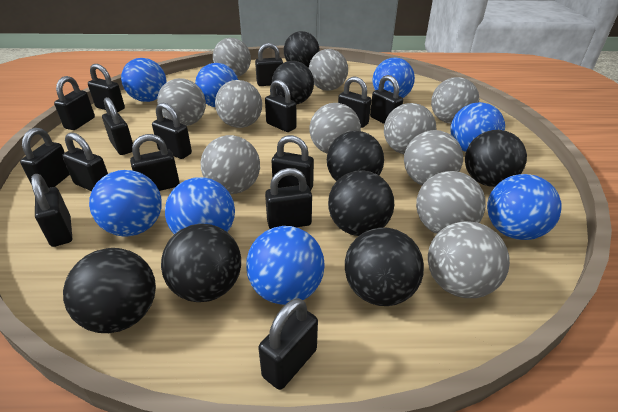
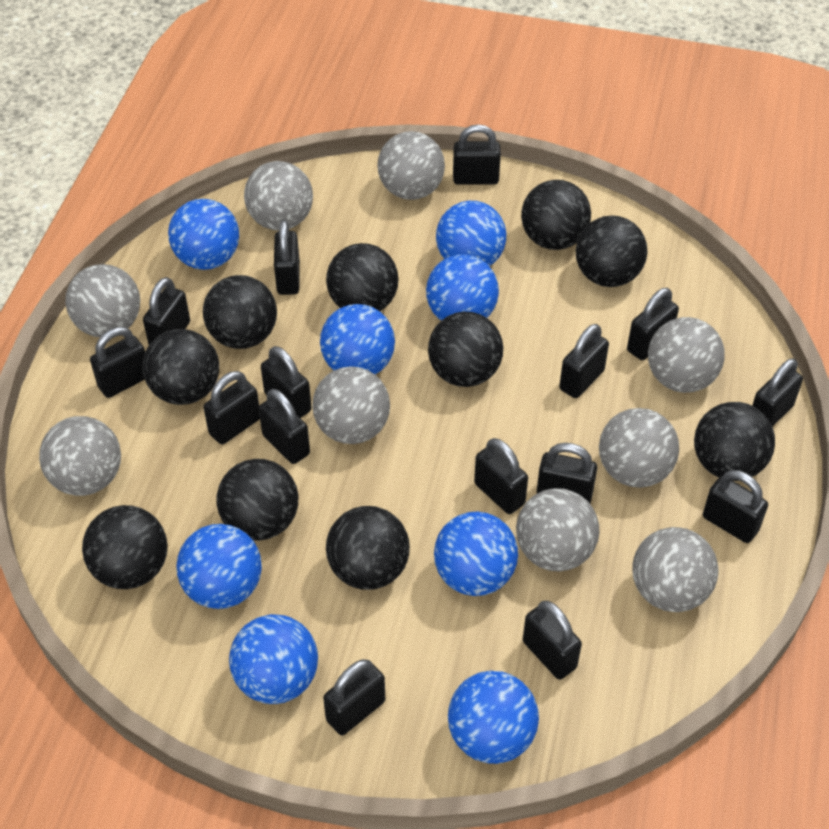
black ball: 8 -> 10
grey ball: 11 -> 9

